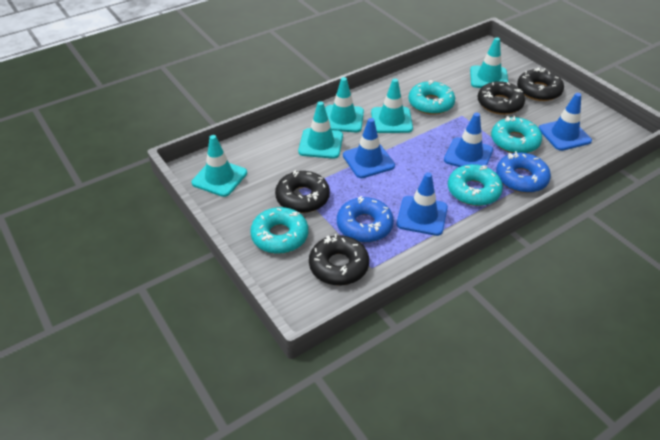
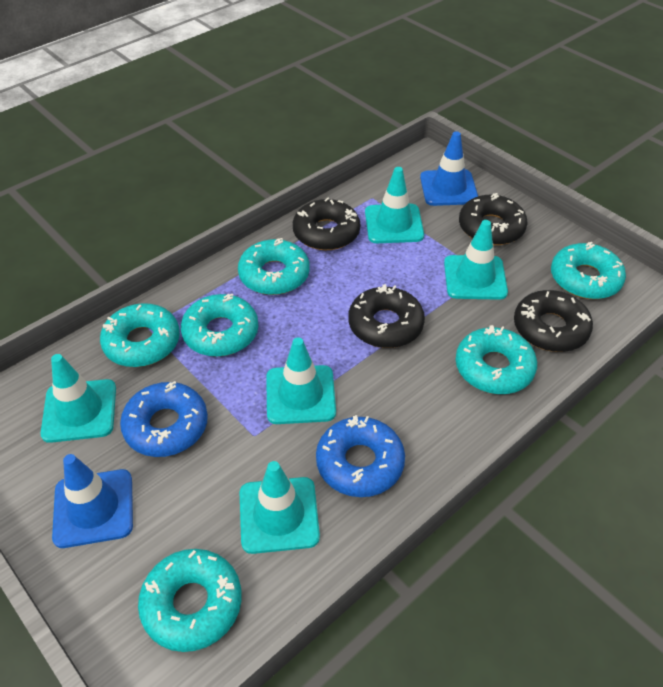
blue traffic cone: 4 -> 2
turquoise donut: 4 -> 6

